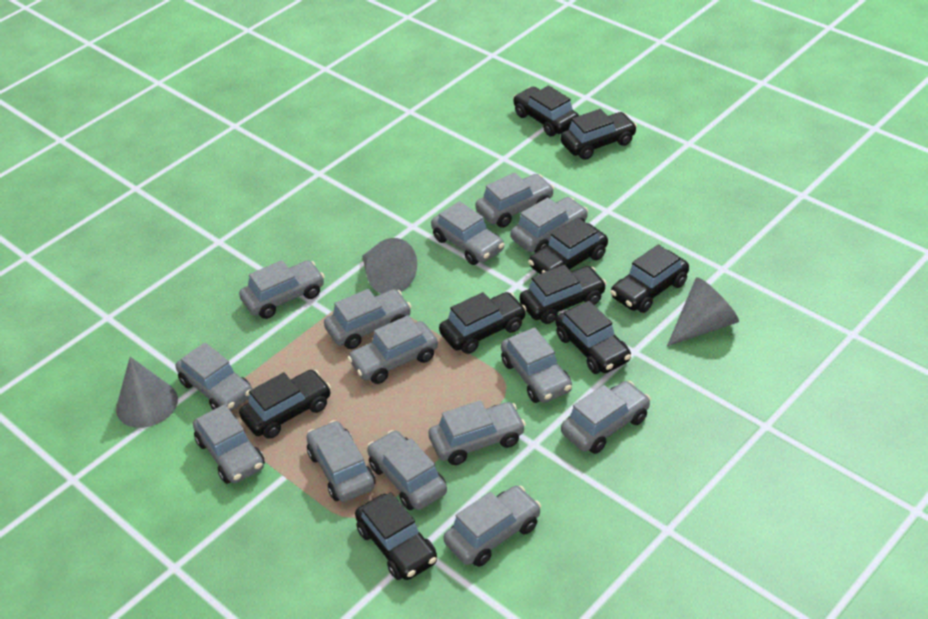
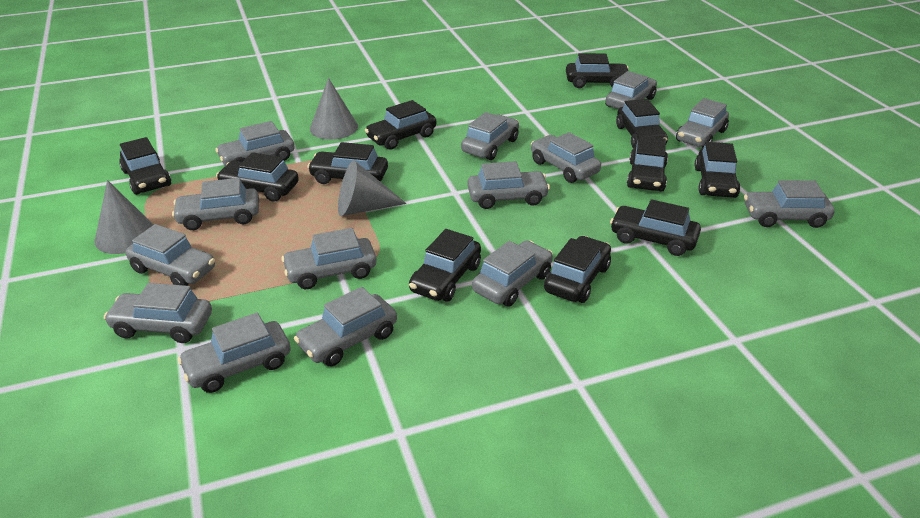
black car: 9 -> 11

